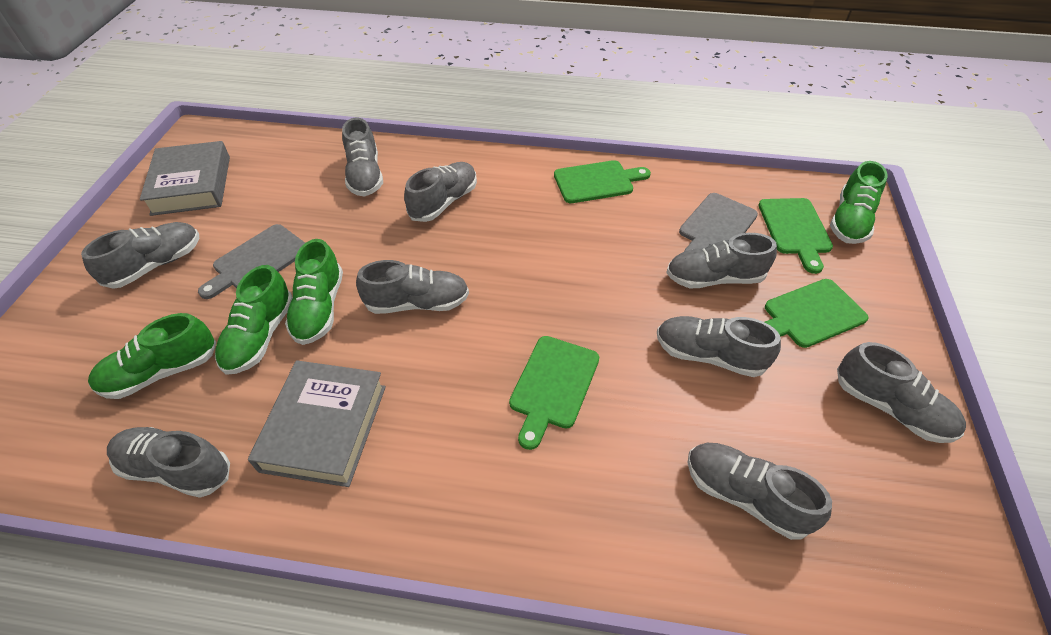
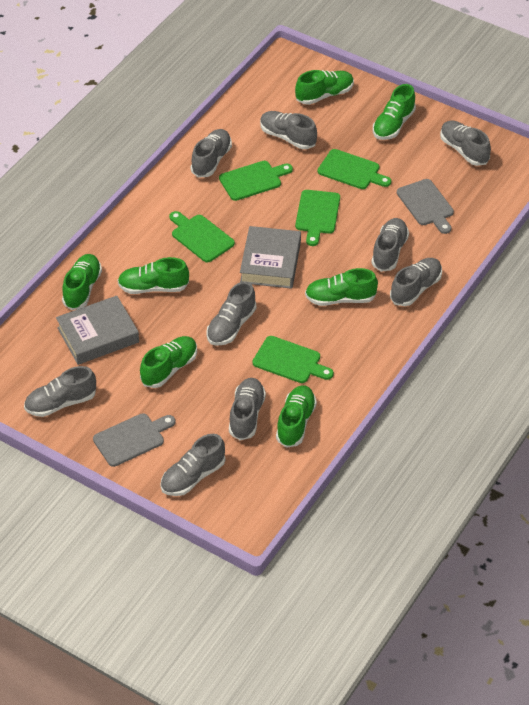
green cutting board: 4 -> 5
green shoe: 4 -> 7

